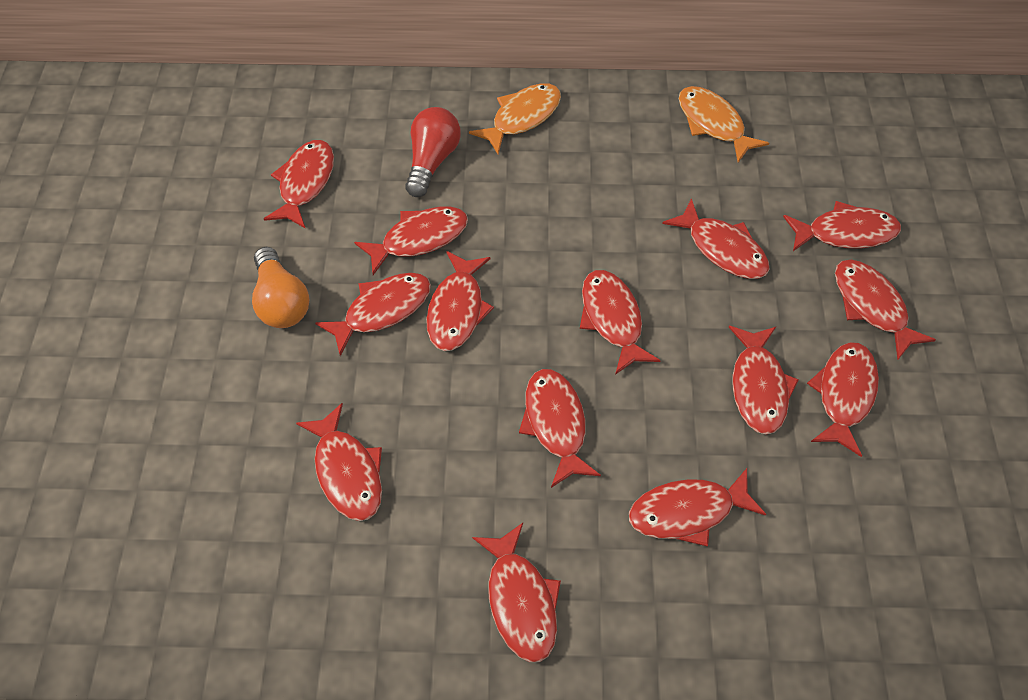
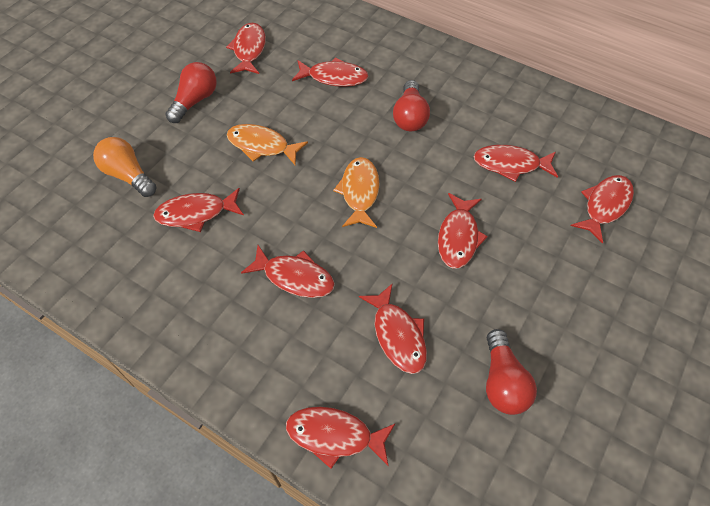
red fish: 14 -> 9
red light bulb: 1 -> 3

